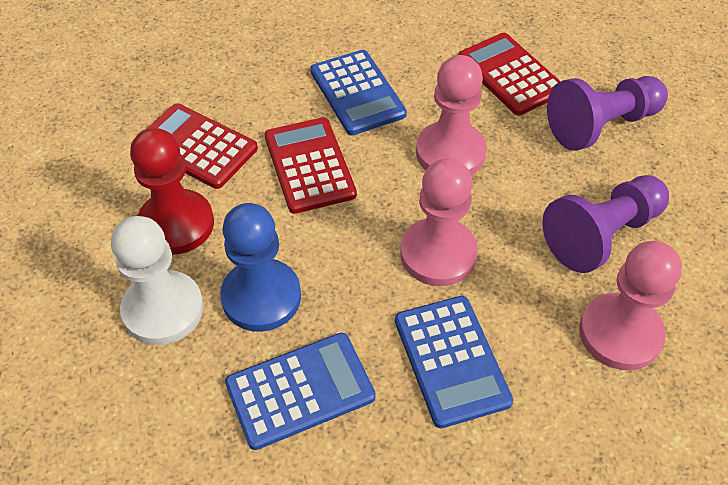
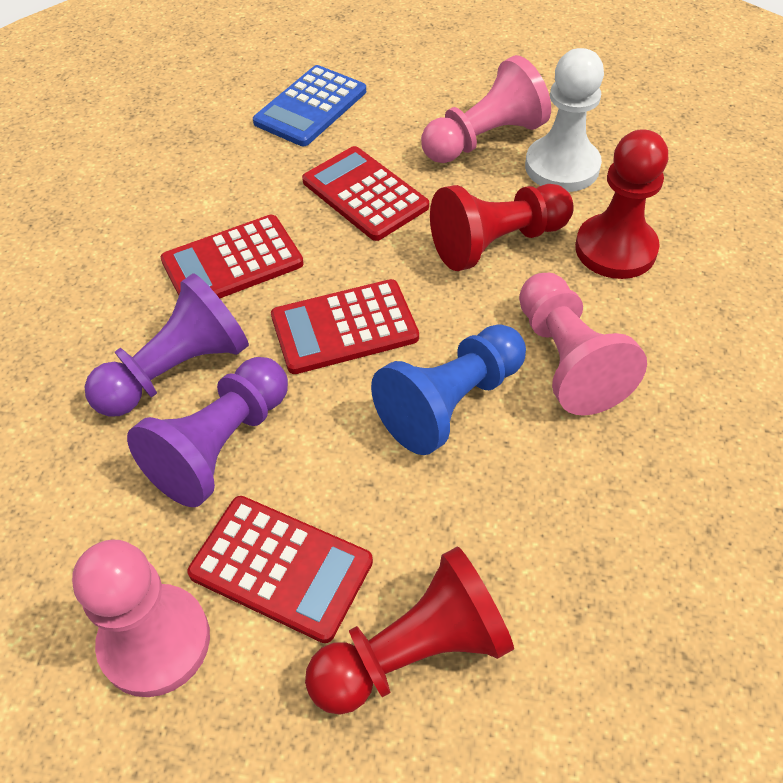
blue calculator: 3 -> 1
red calculator: 3 -> 4
red pawn: 1 -> 3

